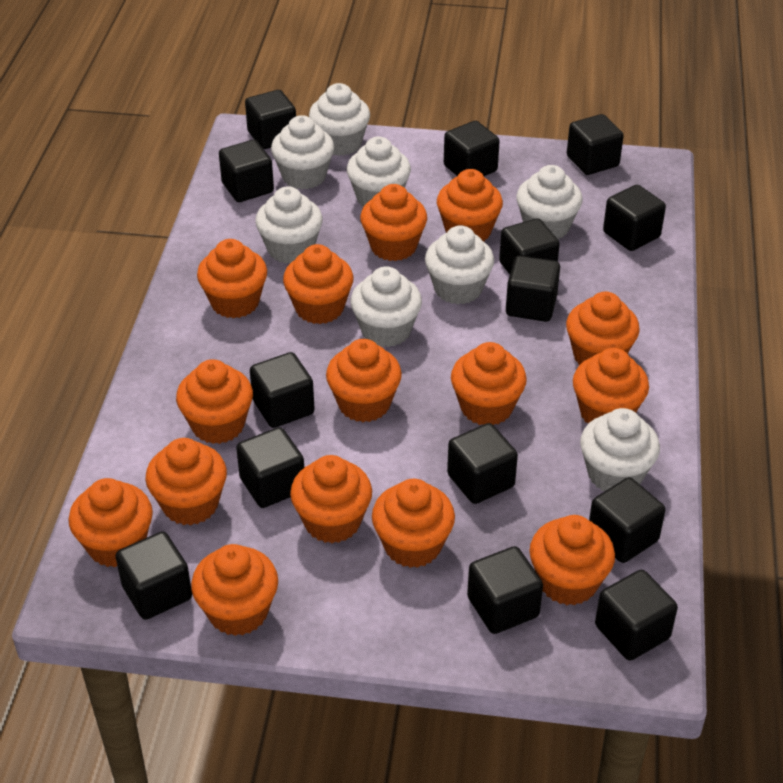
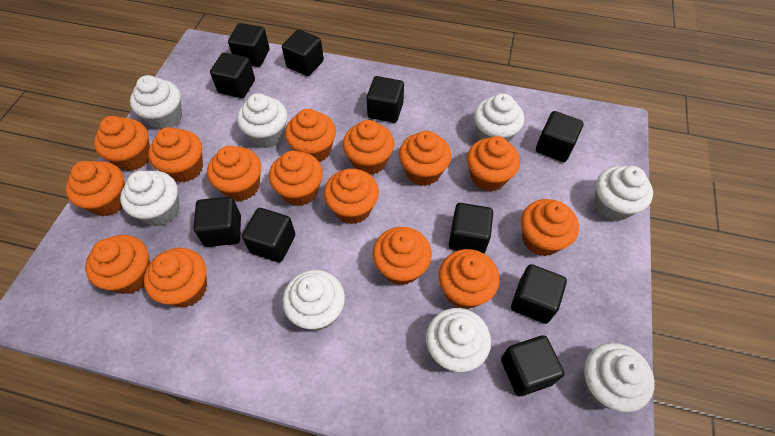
black cube: 14 -> 10

